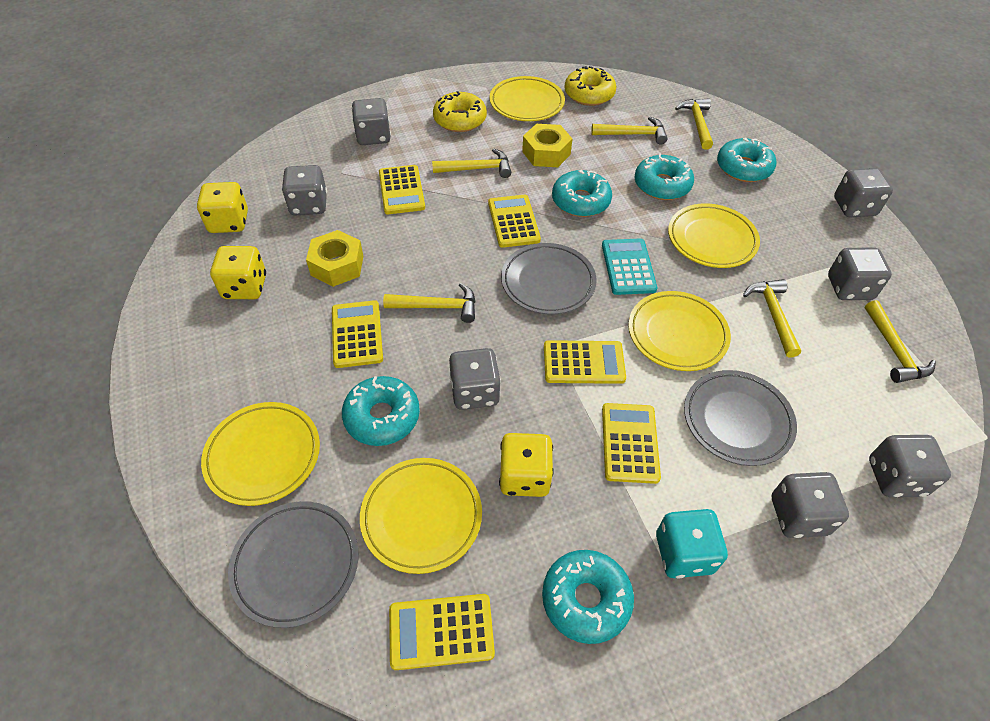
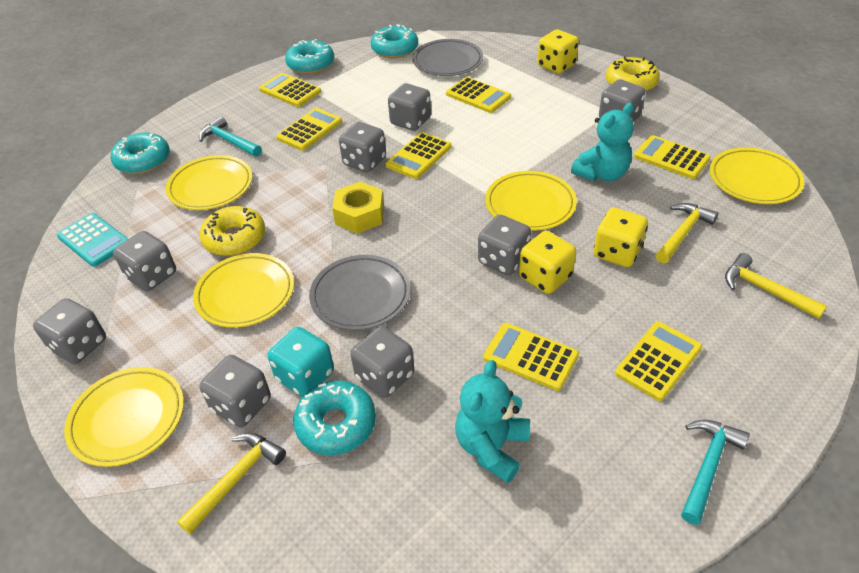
grey dice: 7 -> 8
grey plate: 3 -> 2
turquoise donut: 5 -> 4
turquoise hammer: 0 -> 2
turquoise teddy bear: 0 -> 2
yellow calculator: 6 -> 7
yellow hammer: 6 -> 3
yellow nut: 2 -> 1

